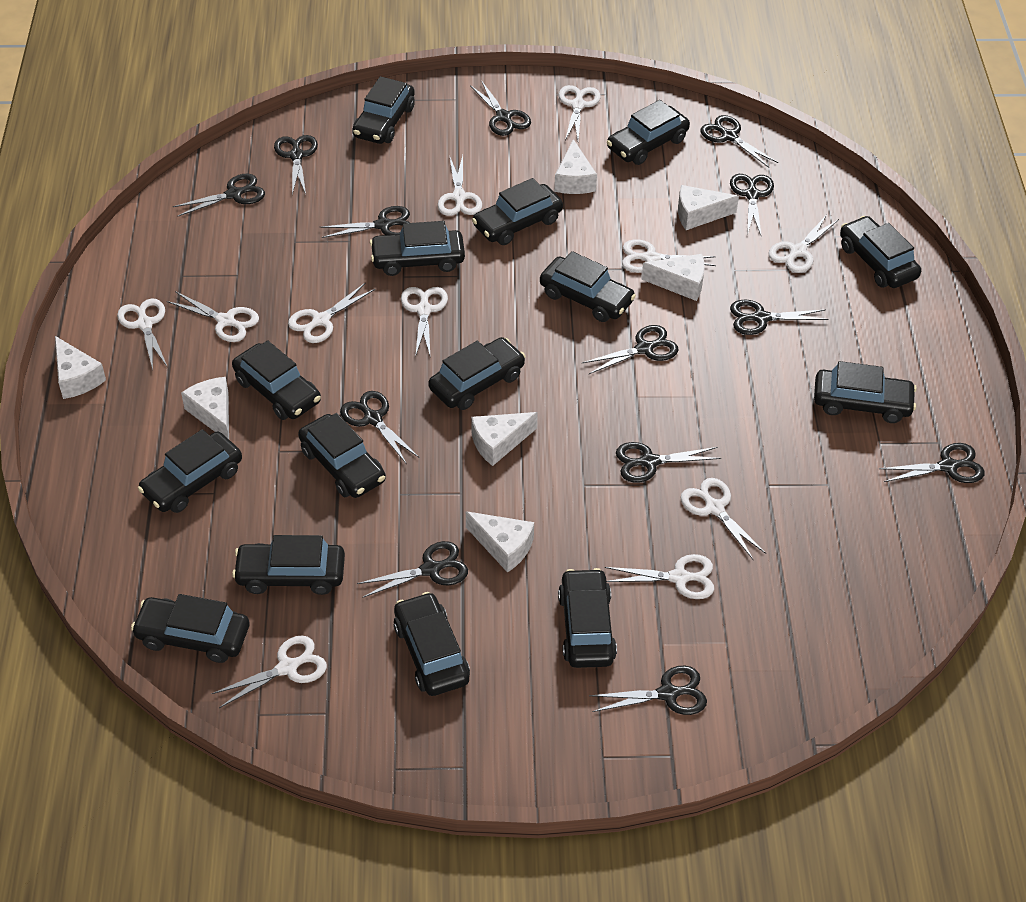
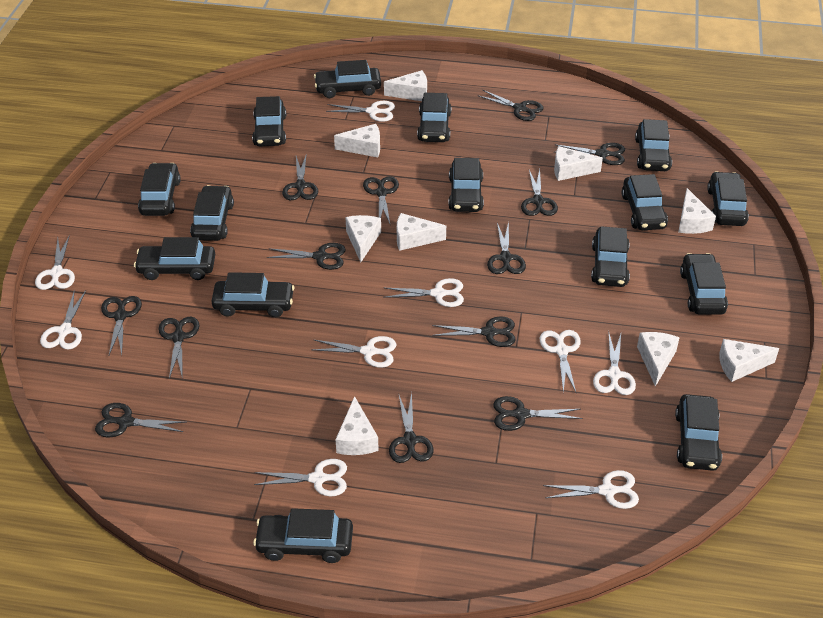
white cheese: 7 -> 9
white scissors: 11 -> 9

